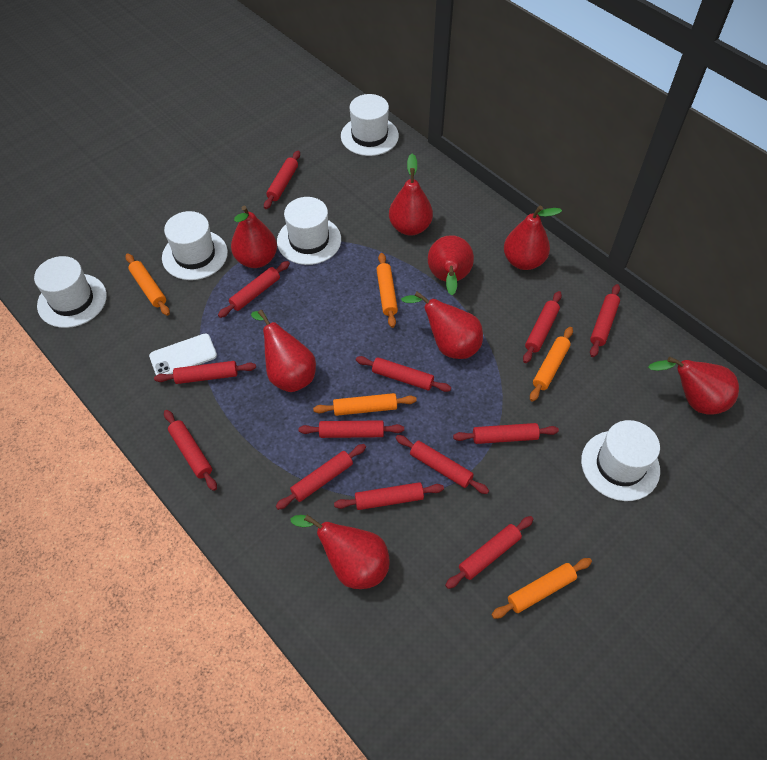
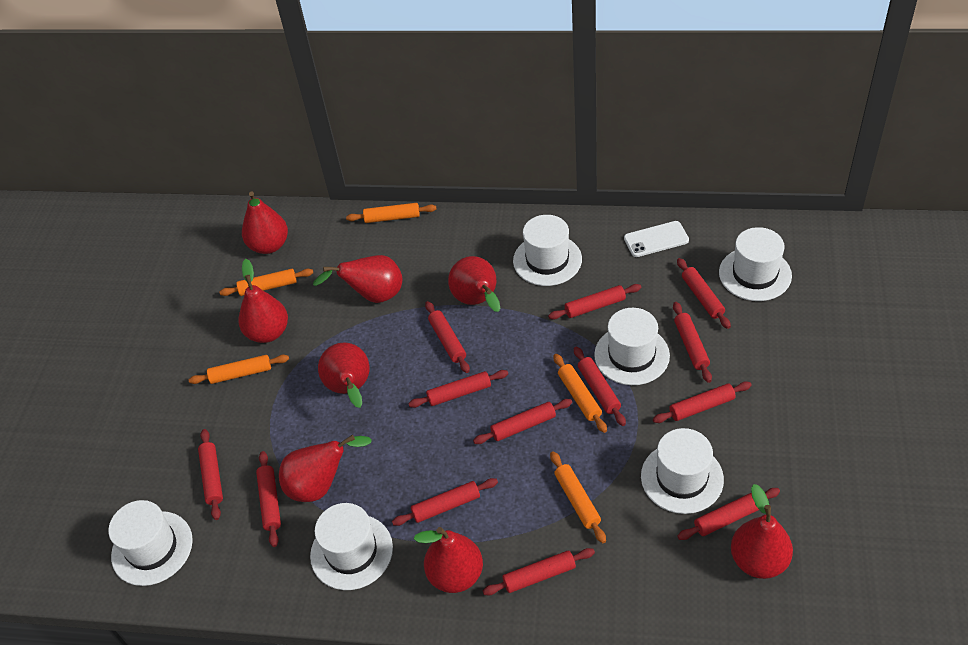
white hat: 5 -> 6

